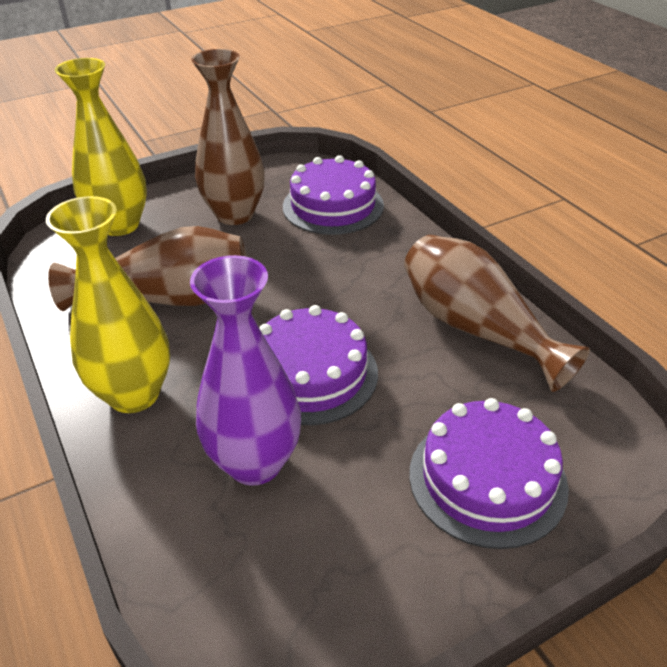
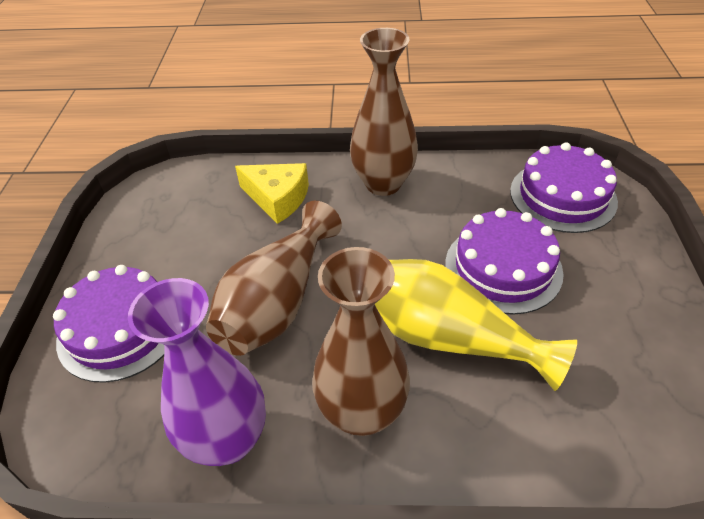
yellow cheese: 0 -> 1
yellow vase: 2 -> 1

